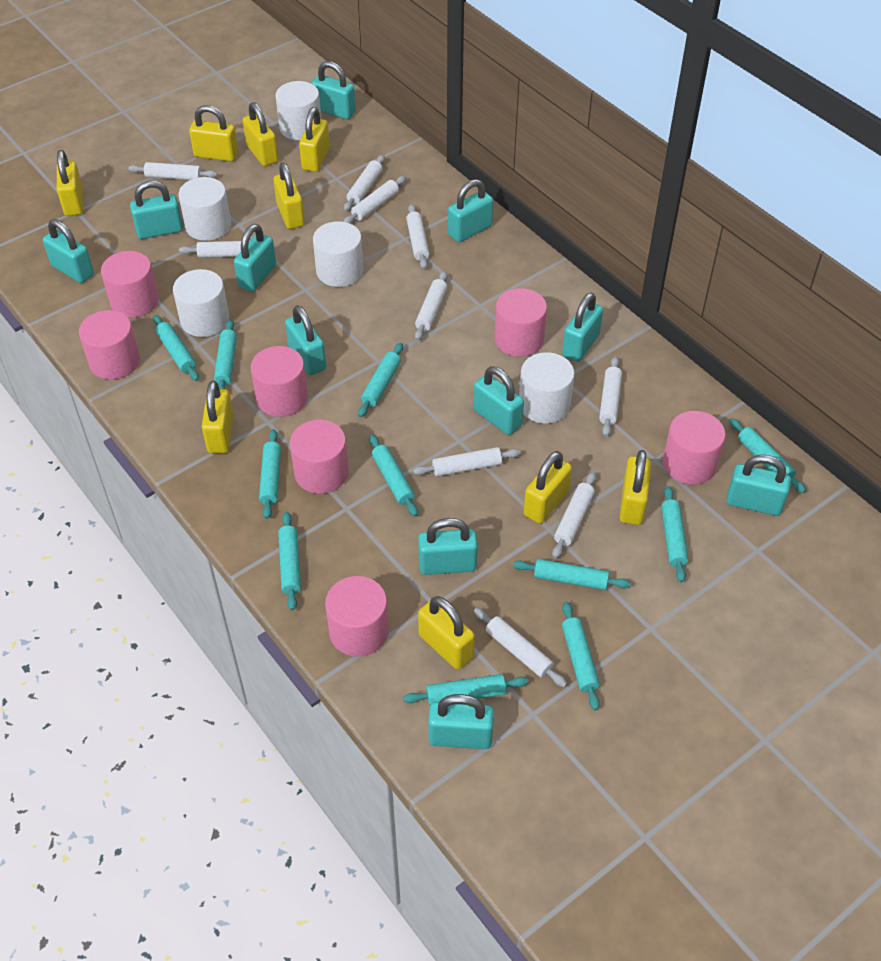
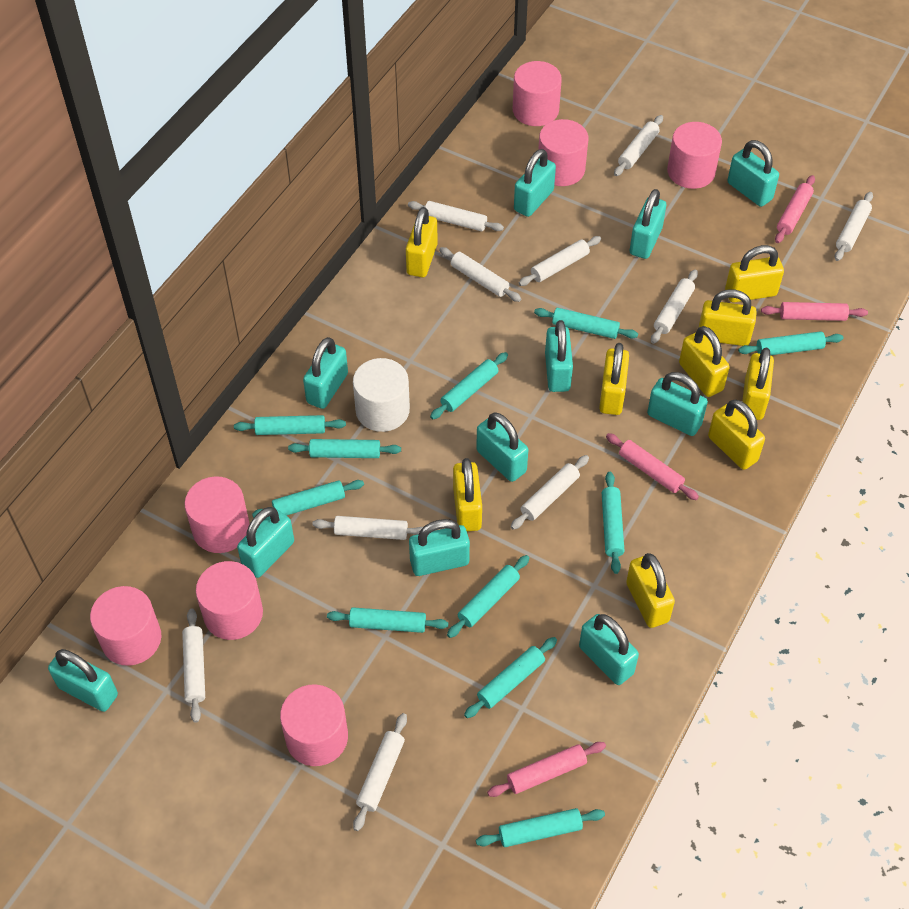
pink rolling pin: 0 -> 4
white cylinder: 5 -> 1

